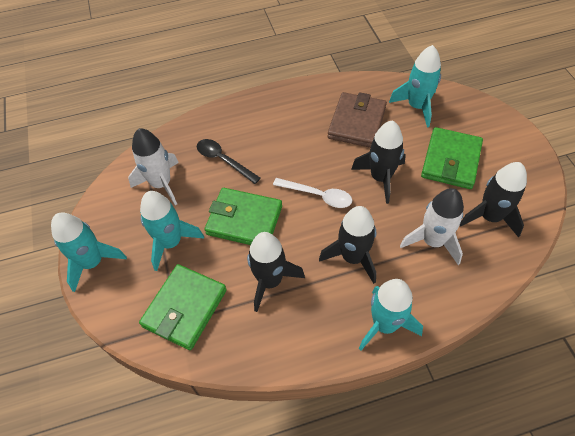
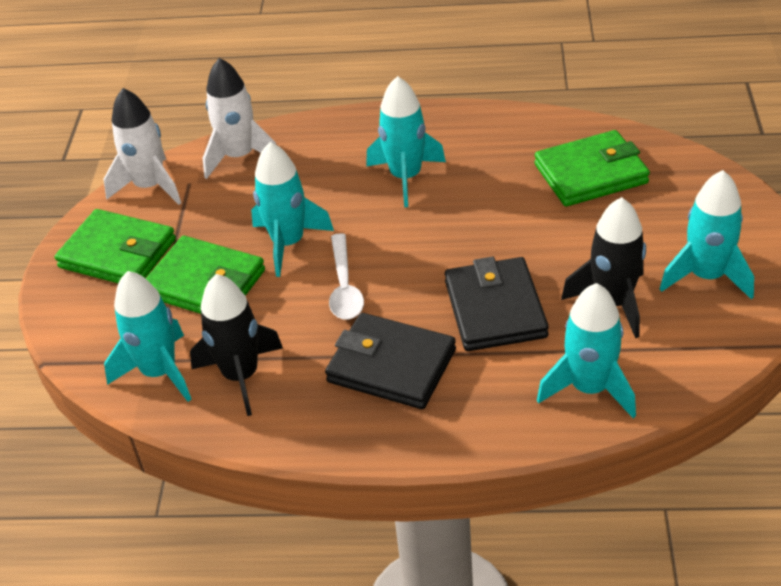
black rocket: 4 -> 2
black spoon: 1 -> 0
black wallet: 0 -> 2
brown wallet: 1 -> 0
turquoise rocket: 4 -> 5

